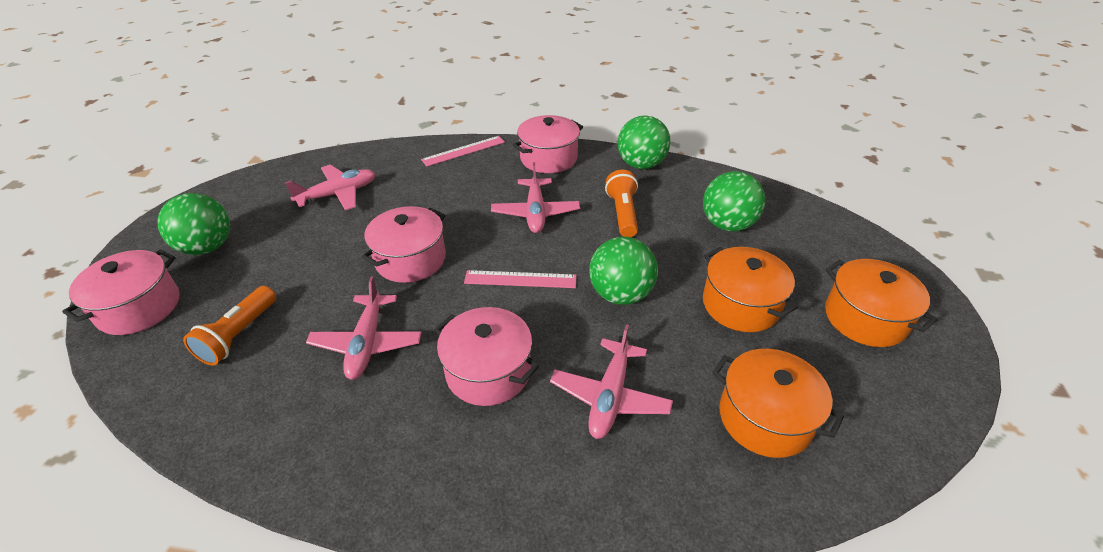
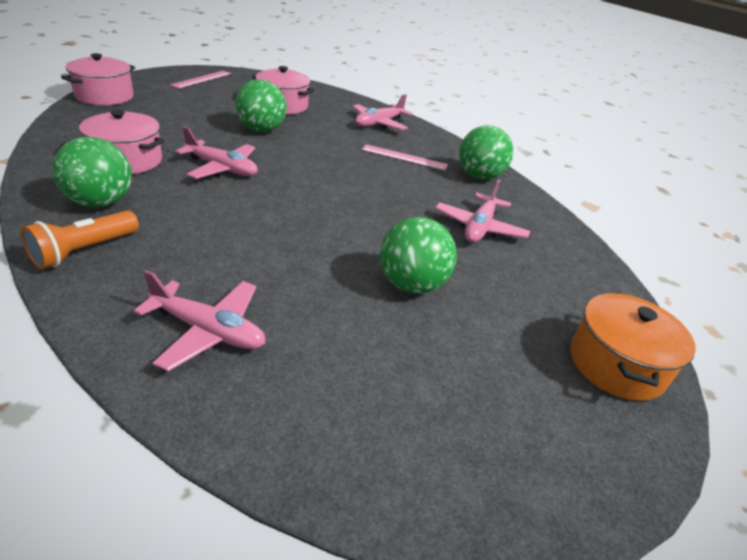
orange flashlight: 2 -> 1
orange pot: 3 -> 1
pink pot: 4 -> 3

